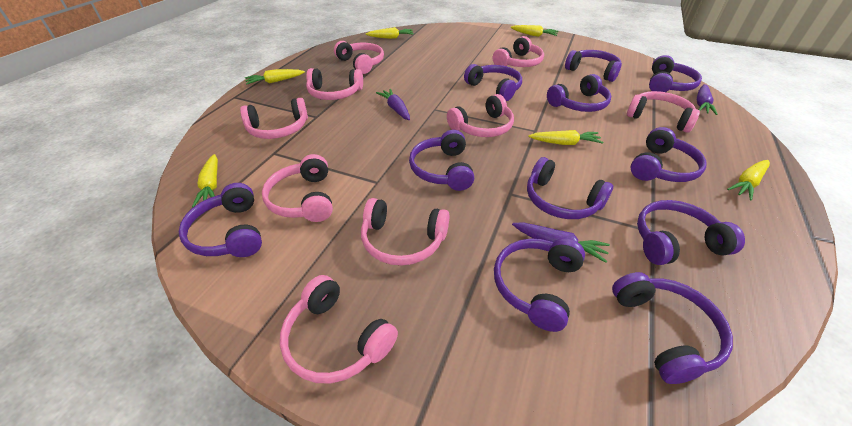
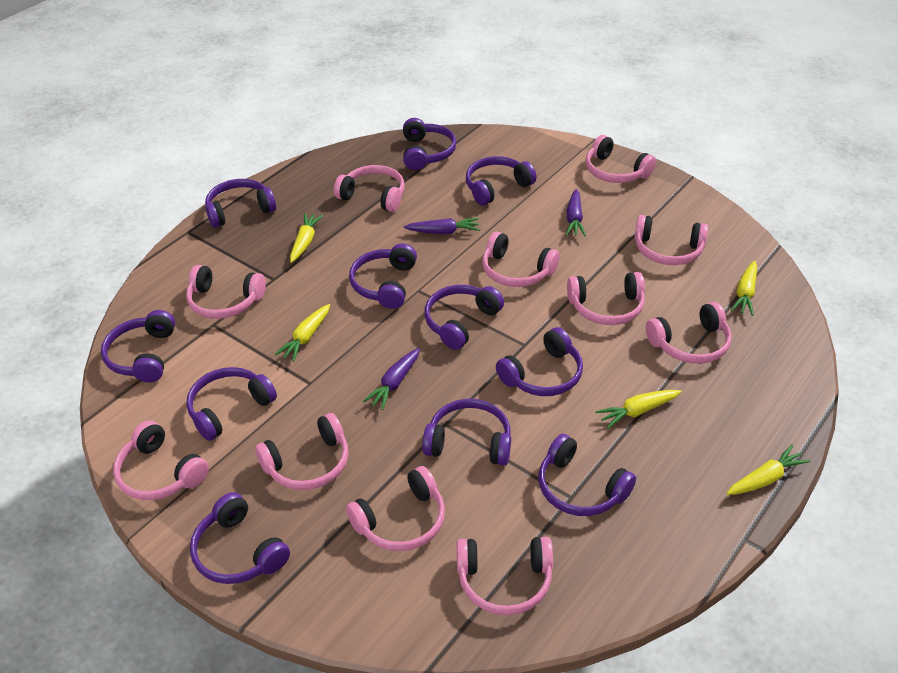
pink headphones: 9 -> 11
yellow carrot: 6 -> 5

